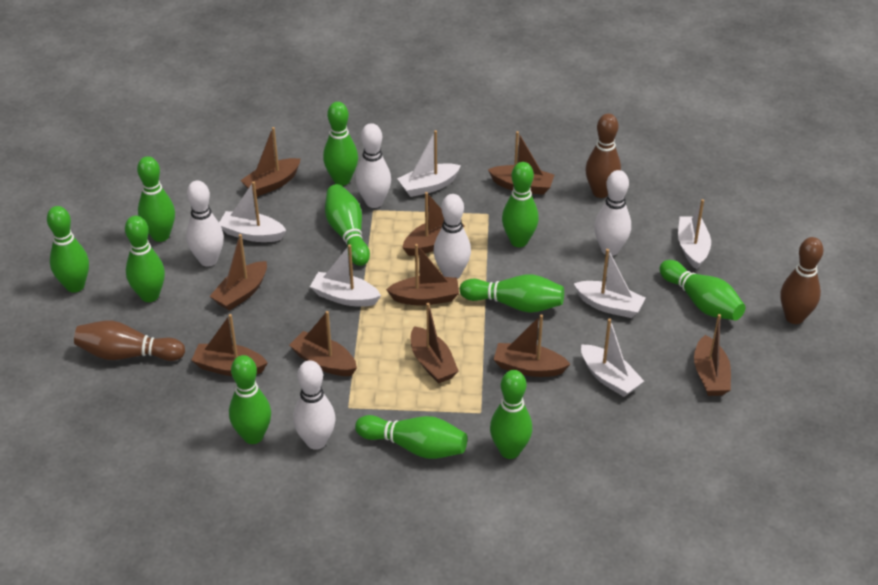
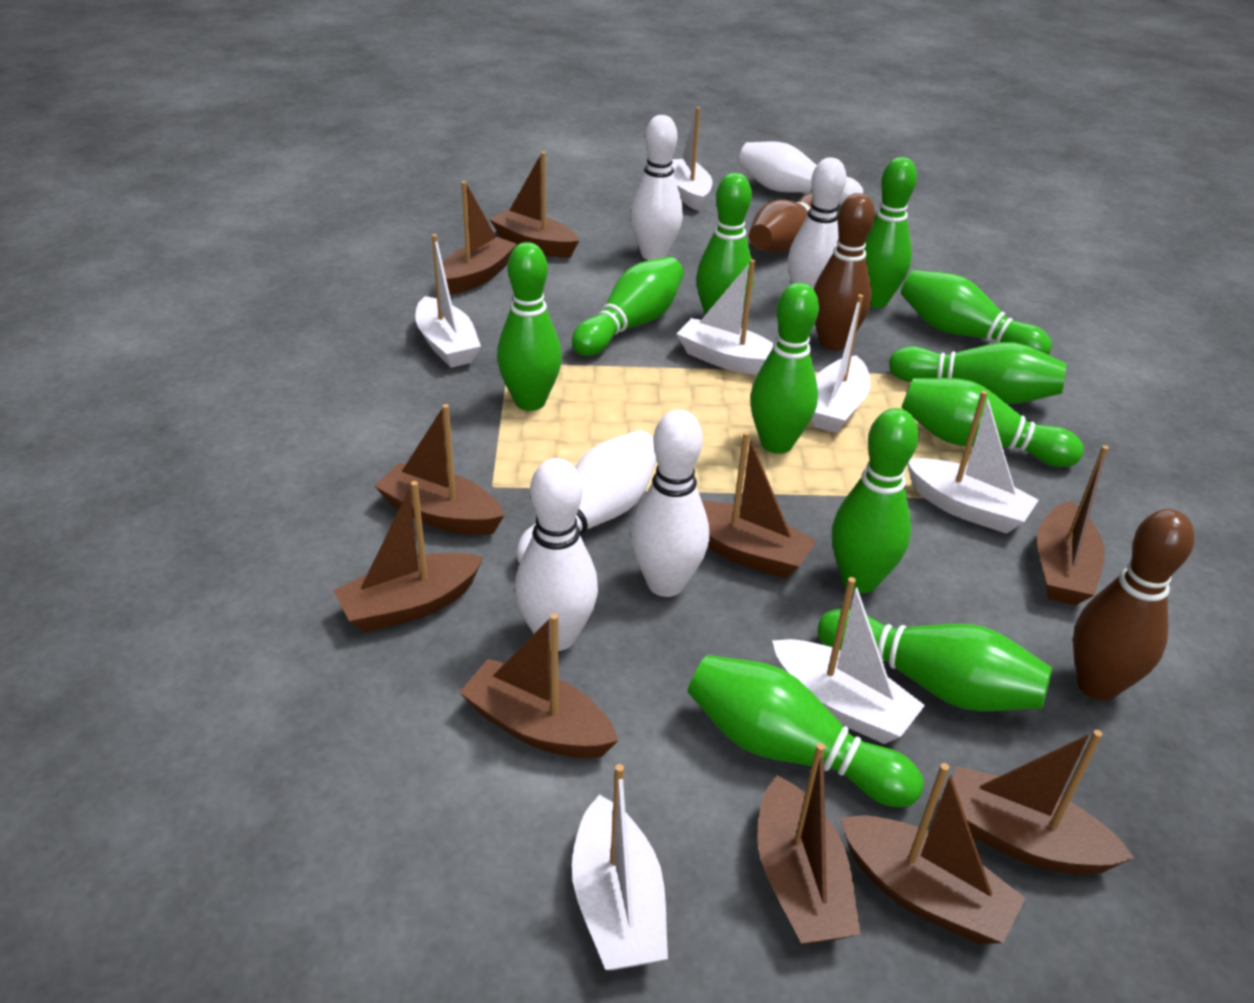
white boat: 6 -> 7
white bowling pin: 5 -> 6

